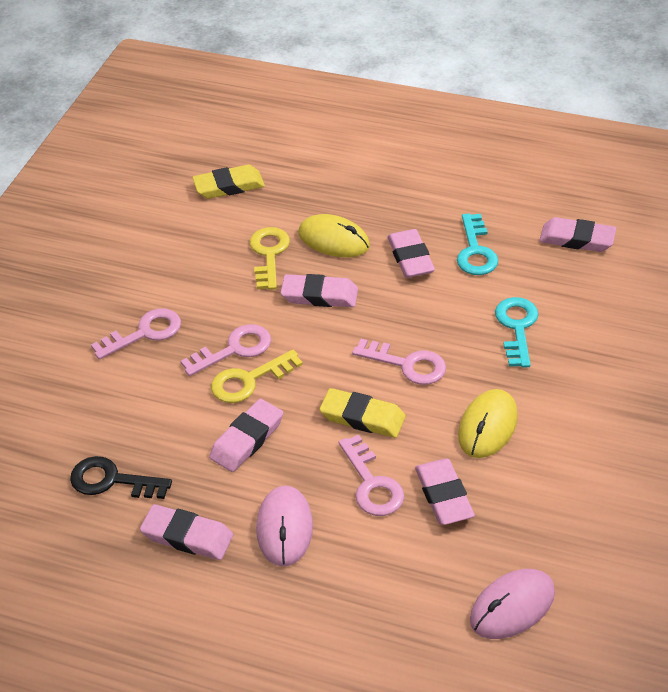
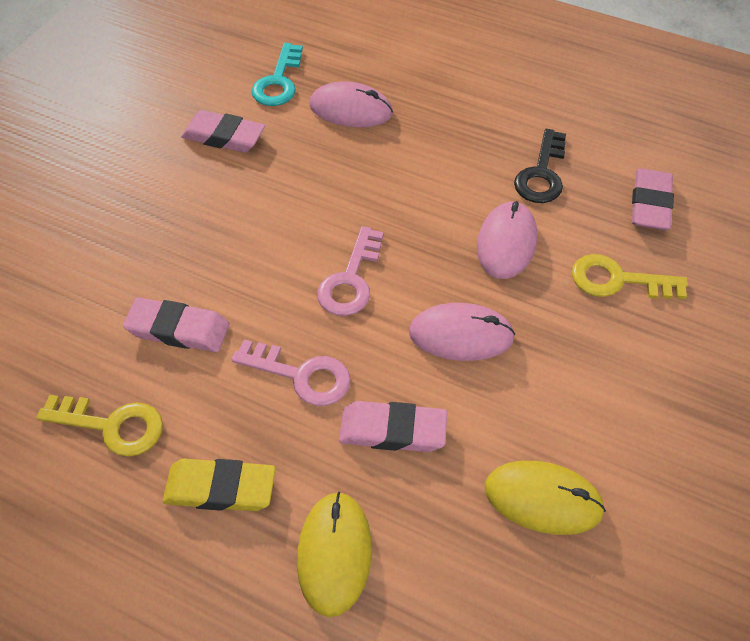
pink eraser: 6 -> 4
pink key: 4 -> 2
pink mouse: 2 -> 3
turquoise key: 2 -> 1
yellow eraser: 2 -> 1

